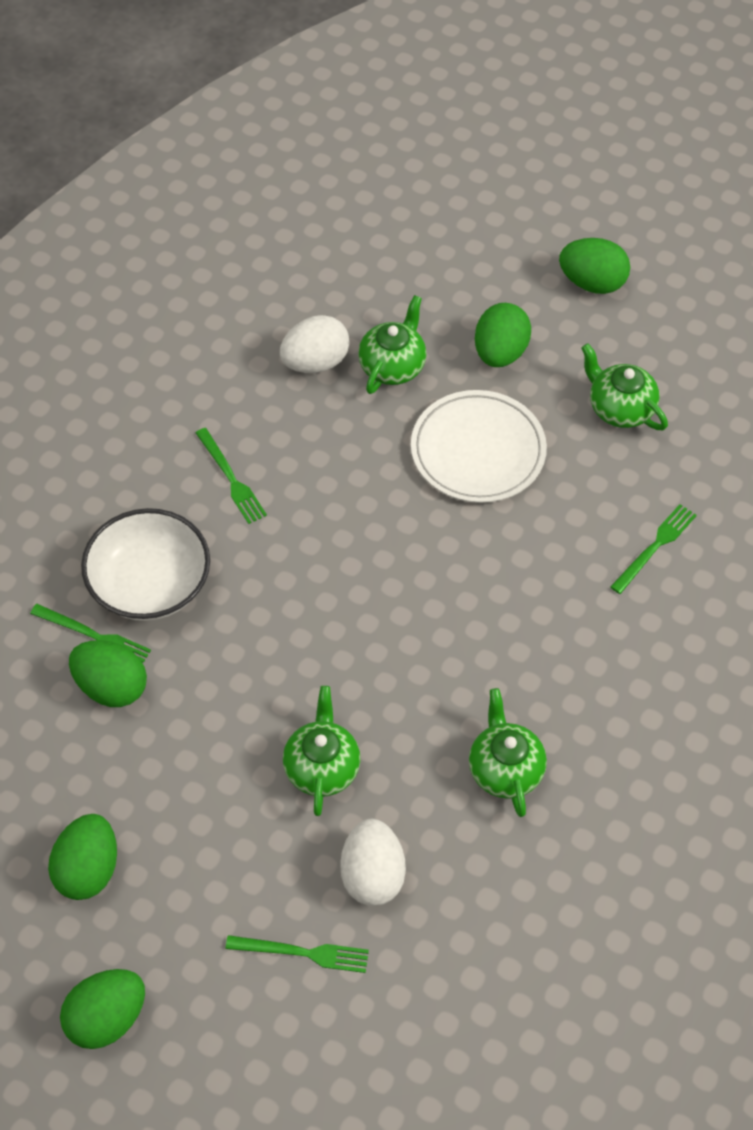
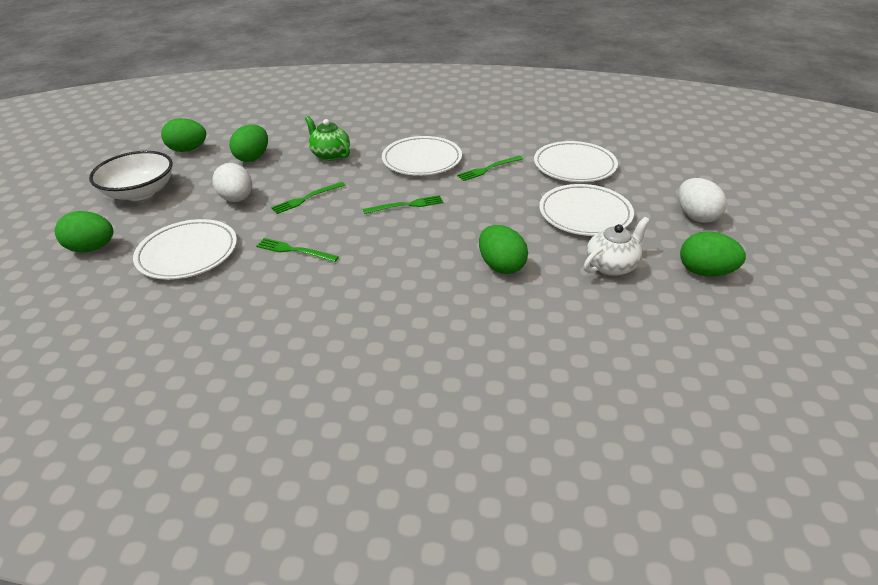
green teapot: 4 -> 1
white plate: 1 -> 4
white teapot: 0 -> 1

